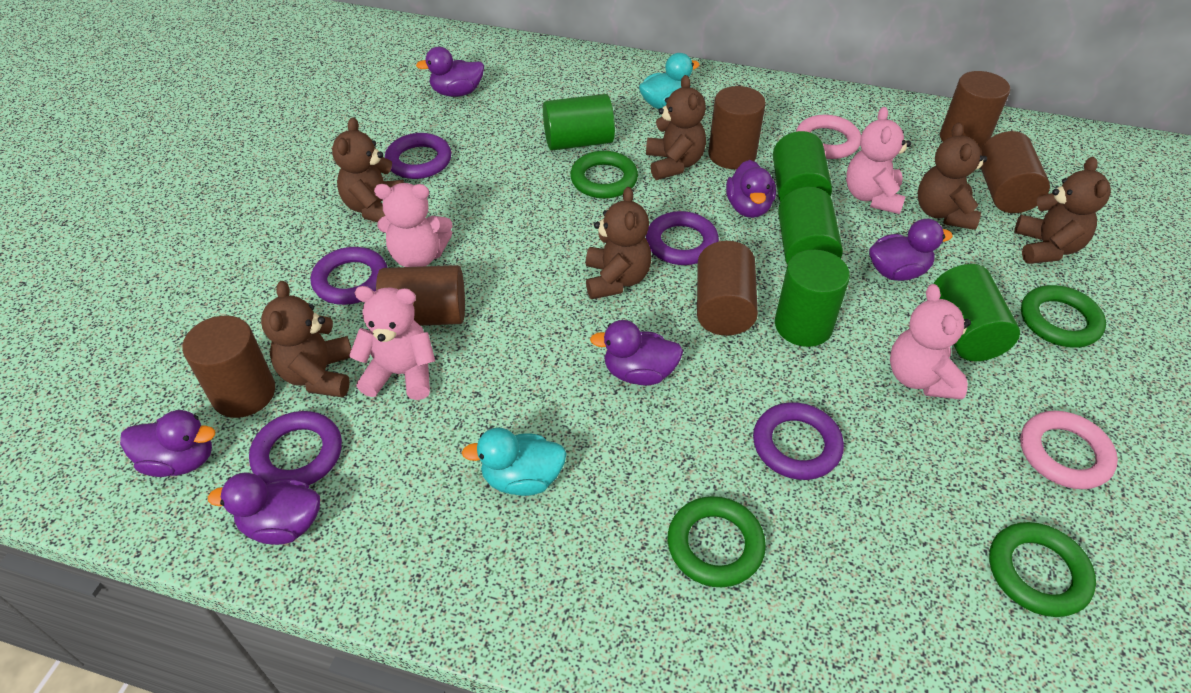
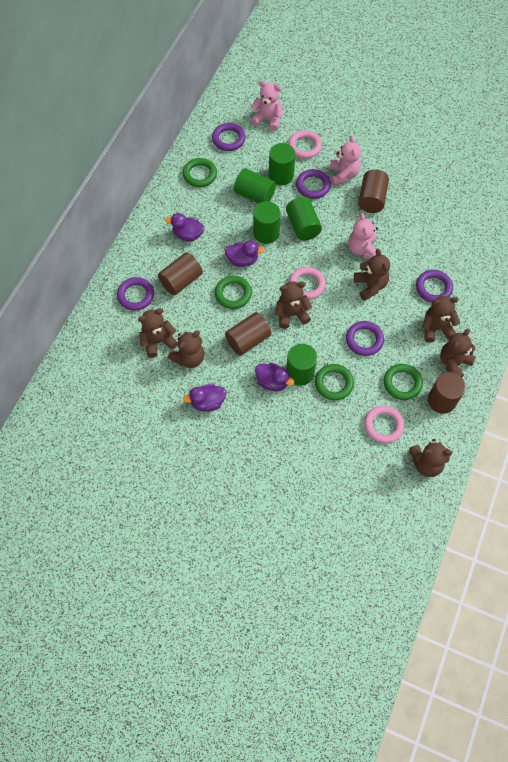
brown cylinder: 6 -> 4
brown teddy bear: 6 -> 7
pink ring: 2 -> 3
pink teddy bear: 4 -> 3
purple duck: 6 -> 4
turquoise duck: 2 -> 0

